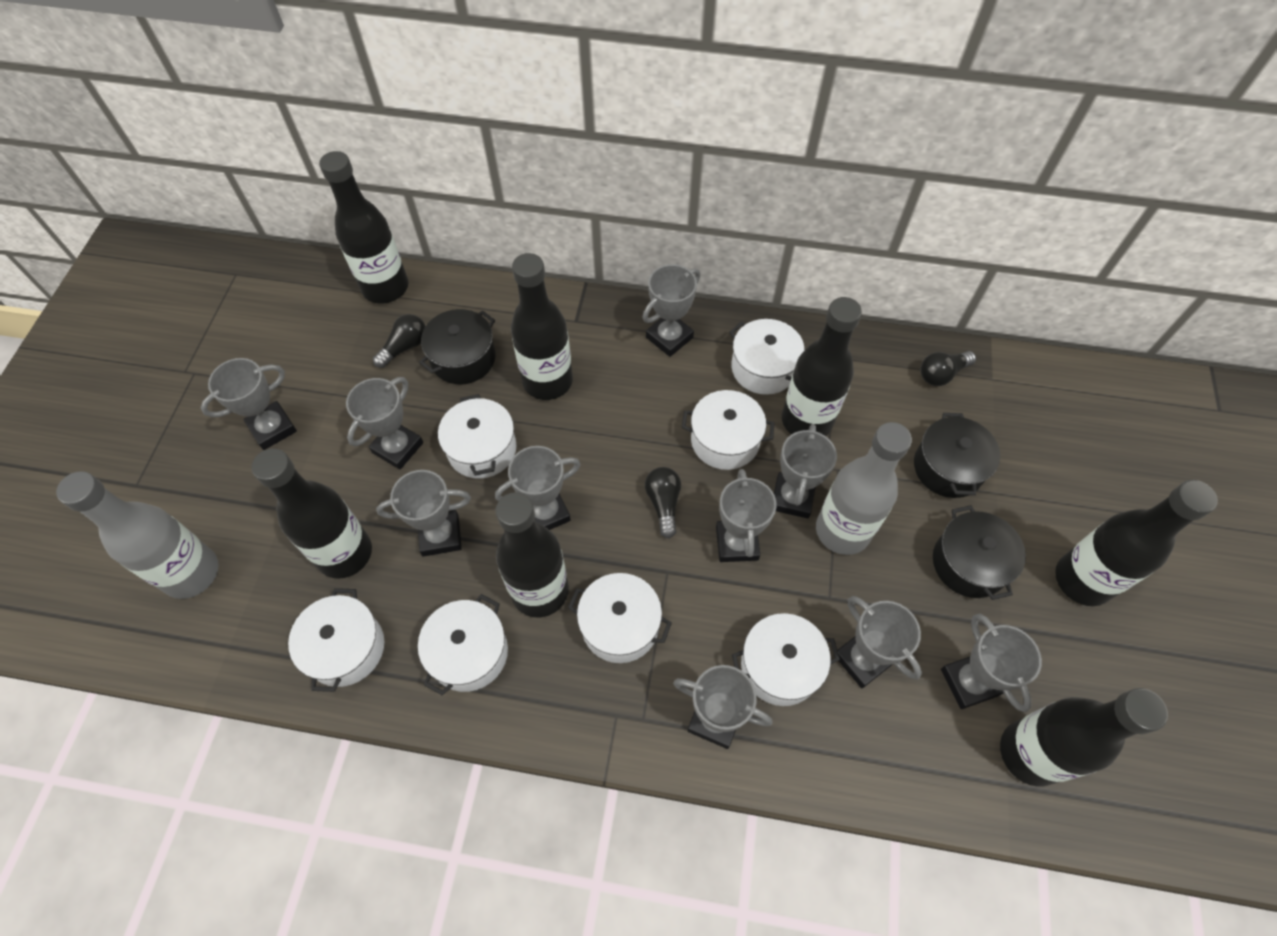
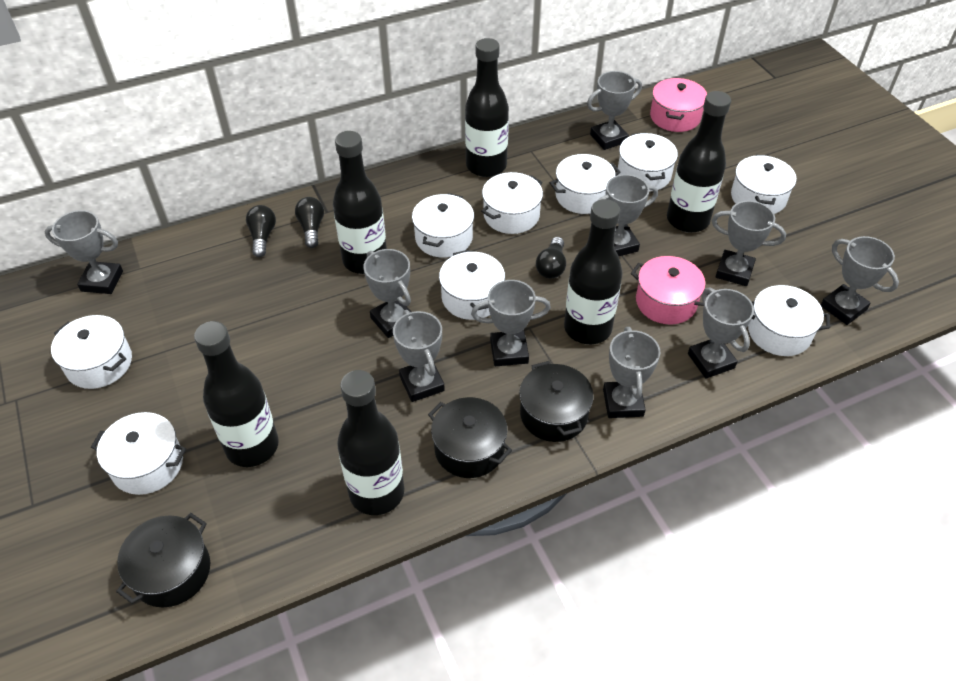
black bottle: 7 -> 6
grey bottle: 2 -> 0
pink pot: 0 -> 2
white pot: 7 -> 9

